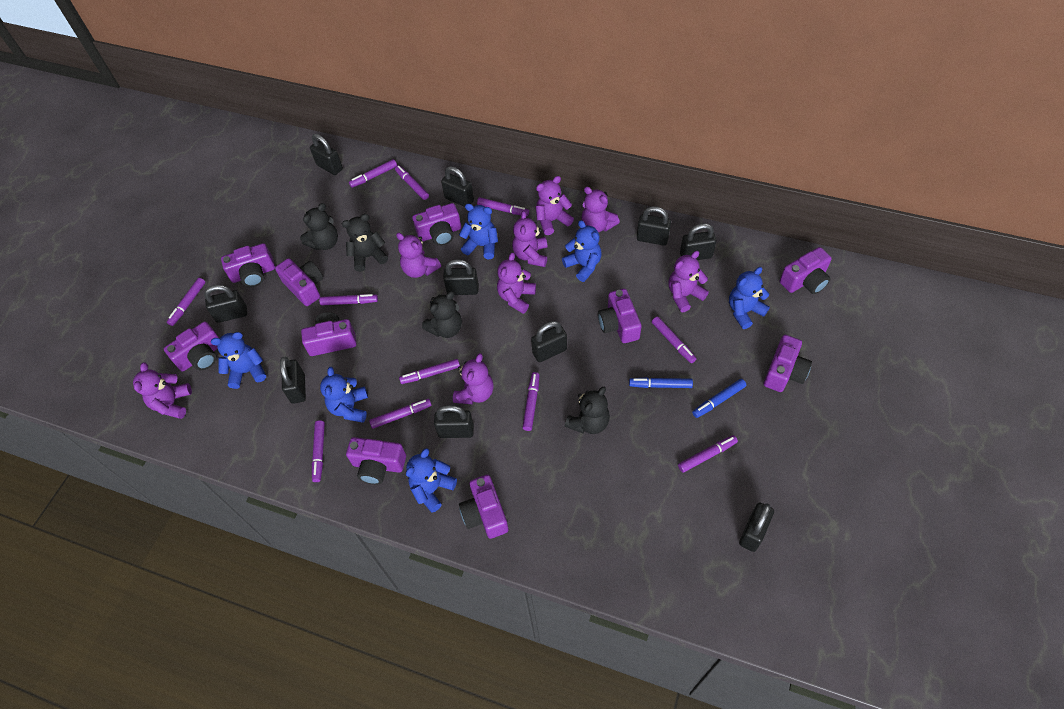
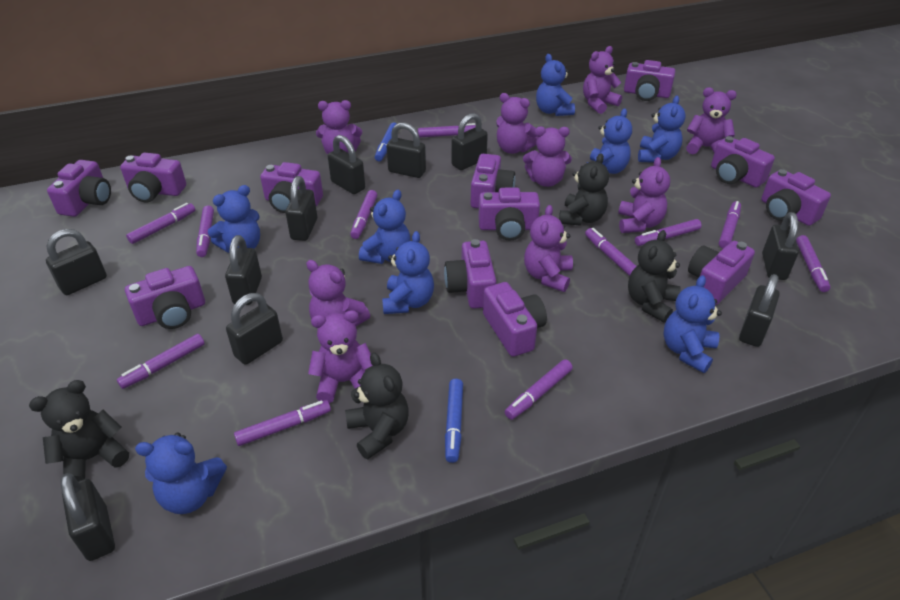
blue teddy bear: 6 -> 8
purple camera: 10 -> 12
purple teddy bear: 8 -> 9

